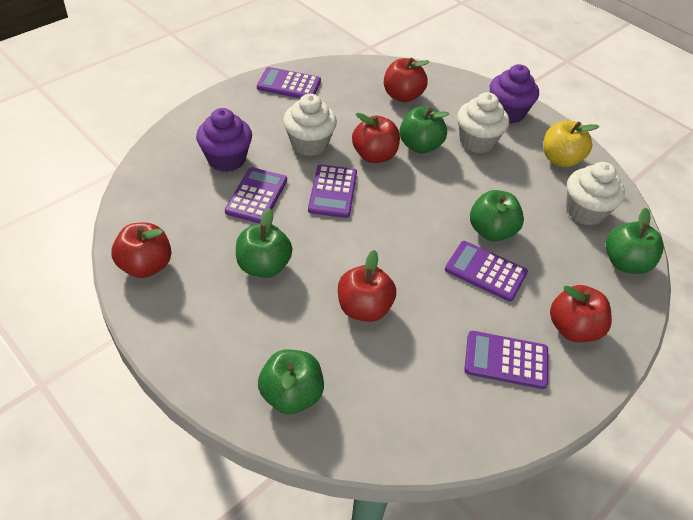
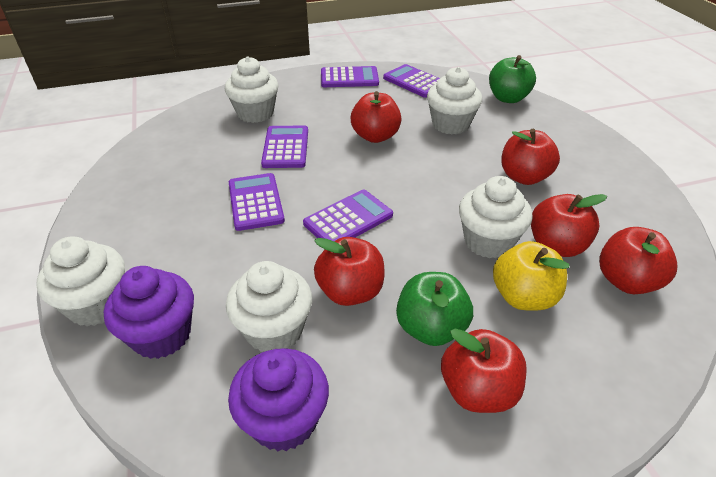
green apple: 5 -> 2
red apple: 5 -> 6
white cupcake: 3 -> 5

